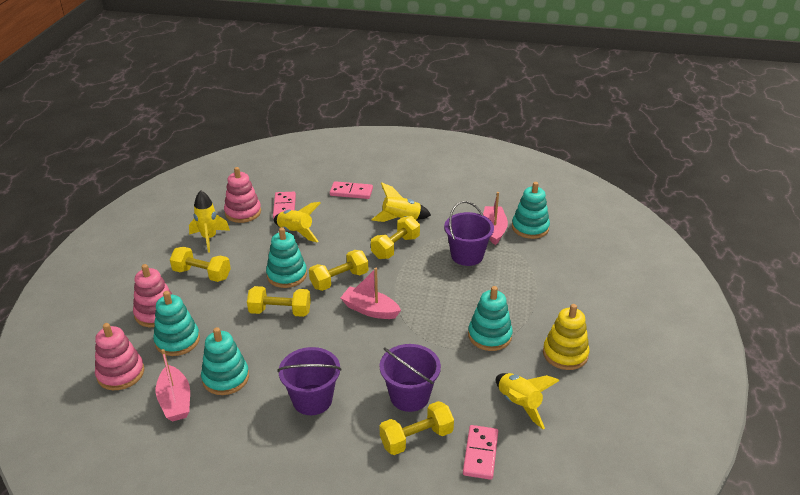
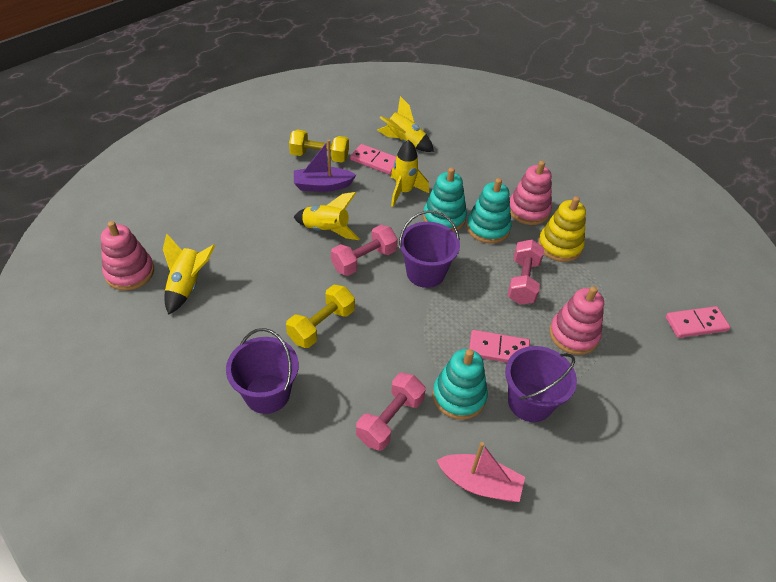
pink boat: 3 -> 1
pink dumbbell: 0 -> 3
purple boat: 0 -> 1
turquoise stacking toy: 5 -> 3
yellow dumbbell: 5 -> 2

